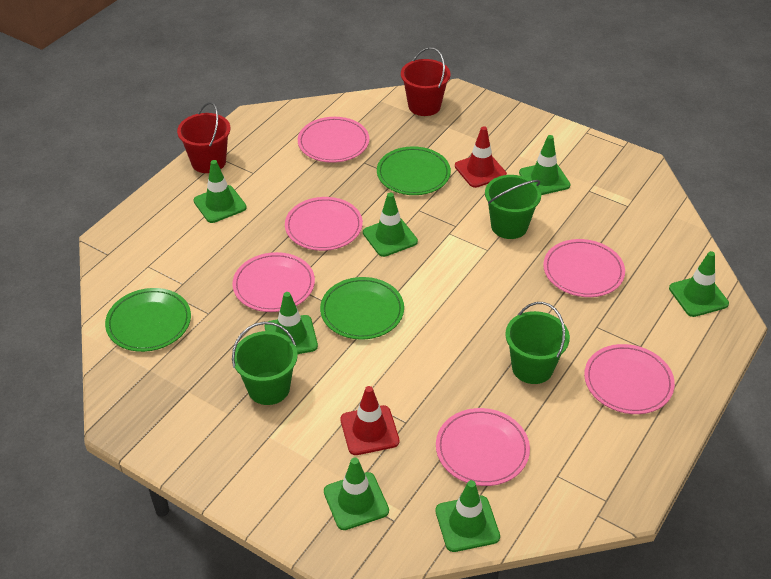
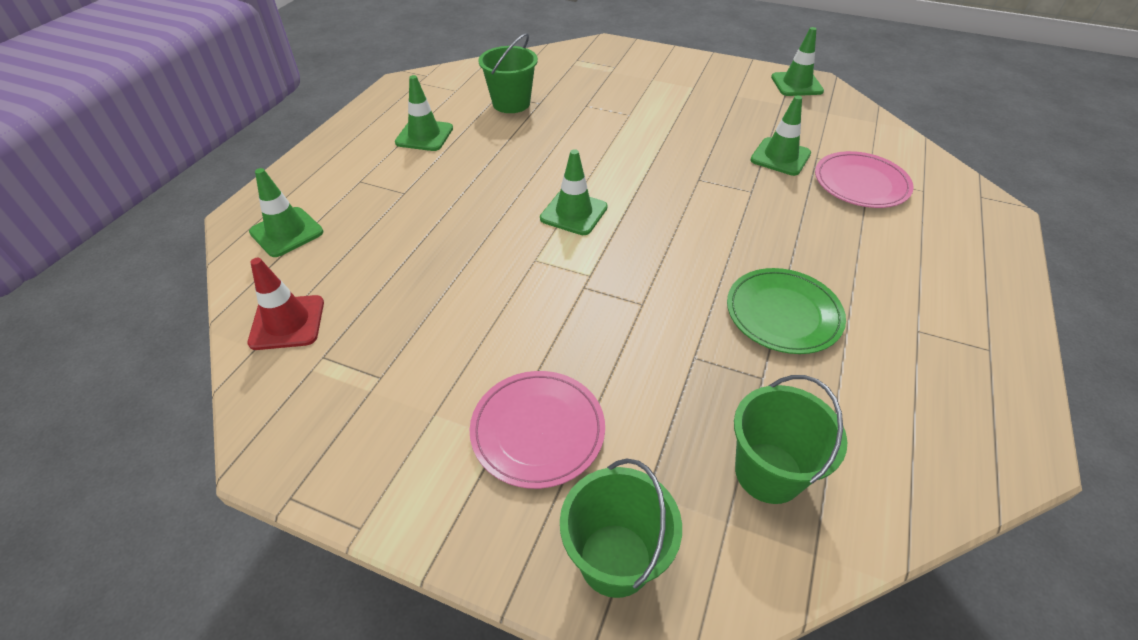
green plate: 3 -> 1
green traffic cone: 7 -> 5
pink plate: 6 -> 2
red bucket: 2 -> 0
red traffic cone: 2 -> 1

